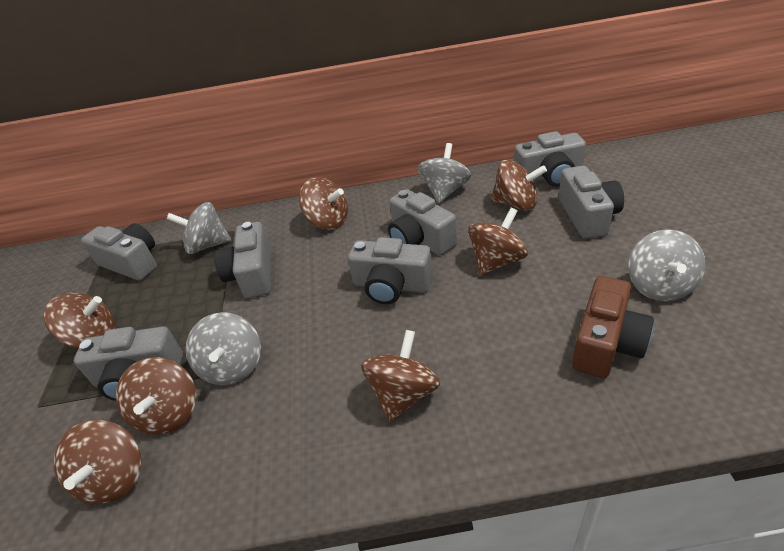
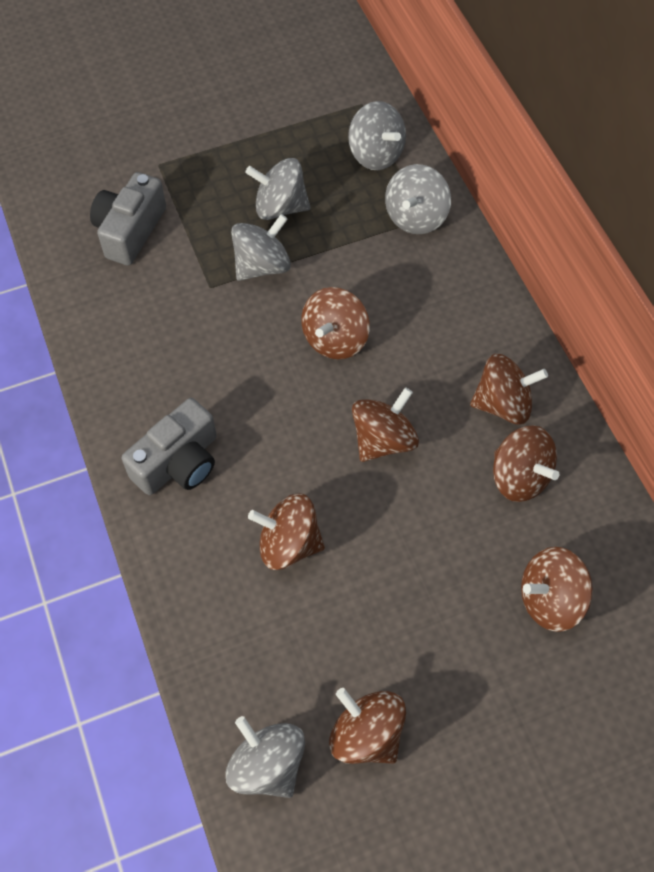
brown camera: 1 -> 0
grey camera: 7 -> 2
grey spinning top: 4 -> 5

